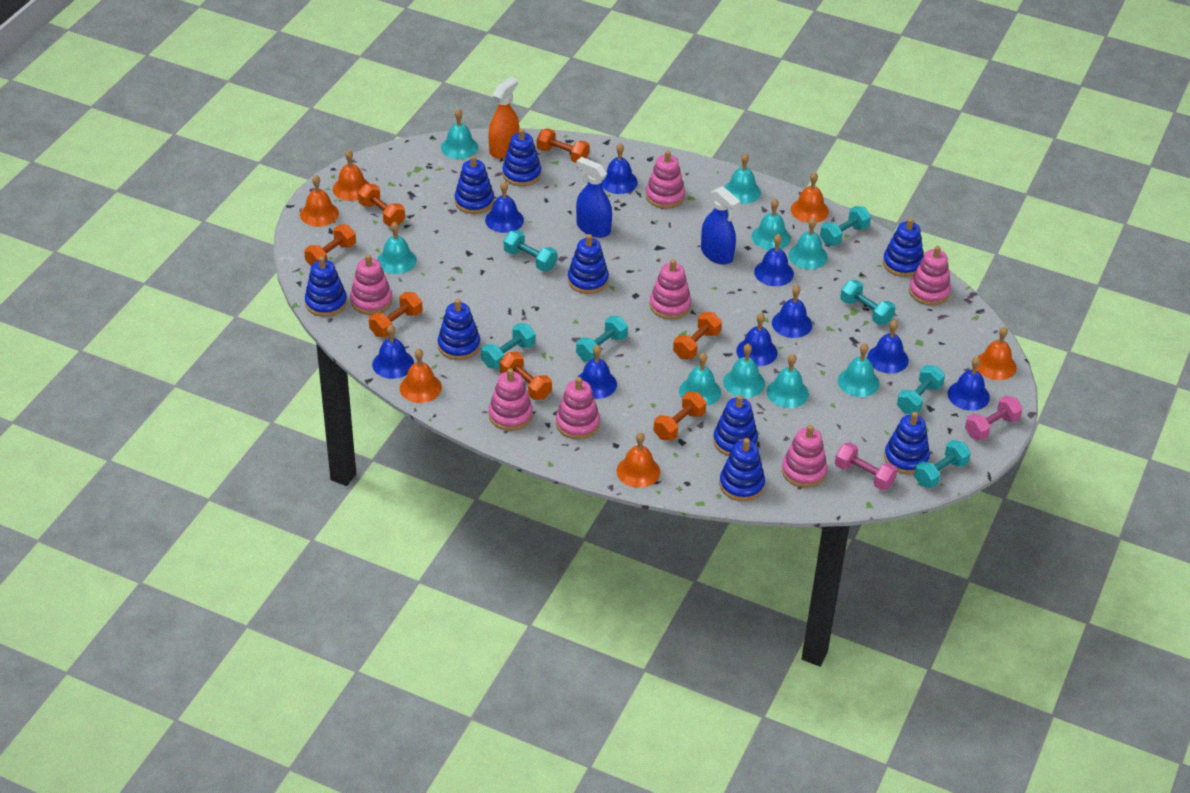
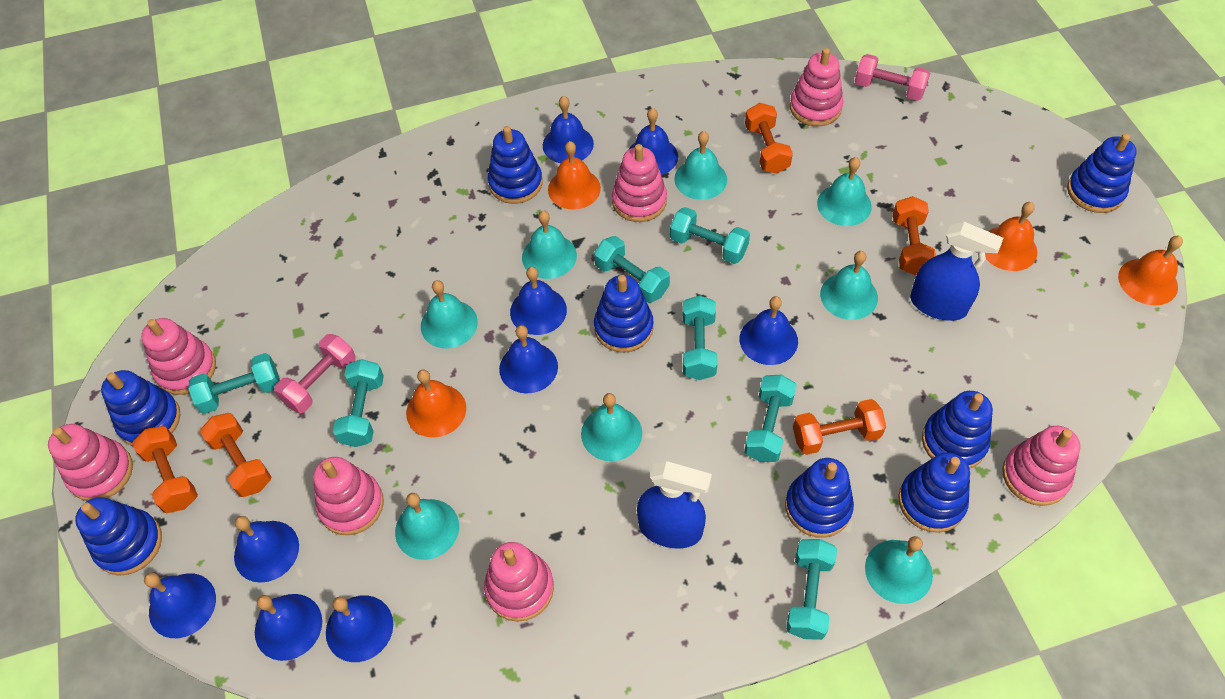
blue stacking toy: 9 -> 8
orange bell: 6 -> 4
orange dumbbell: 7 -> 5
orange spray bottle: 1 -> 0
turquoise bell: 9 -> 8

